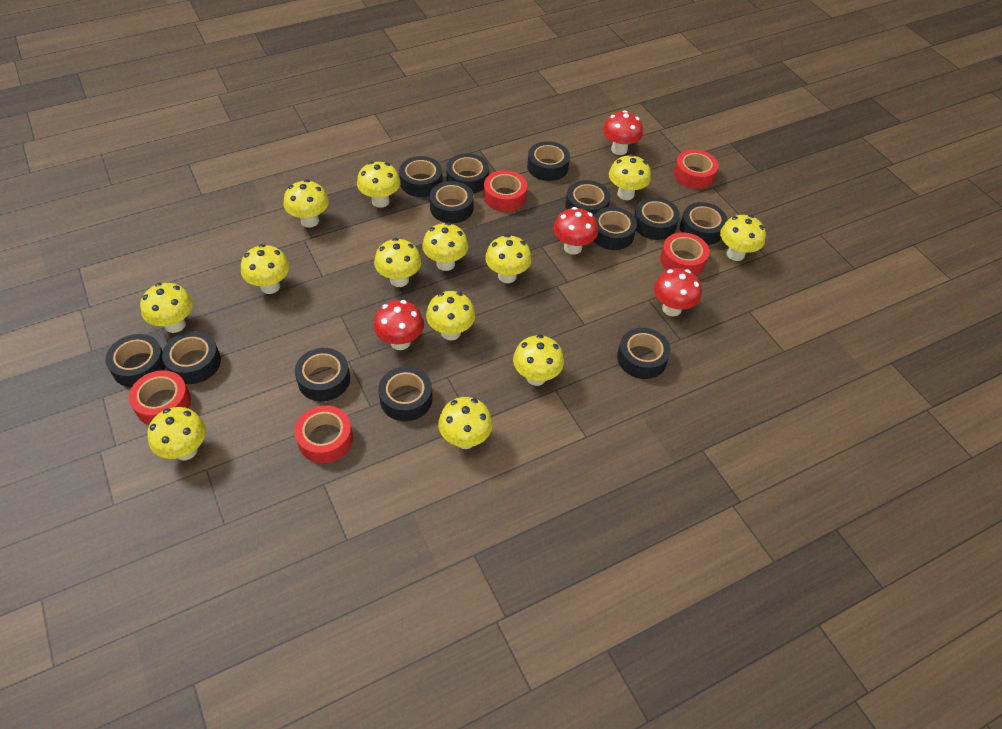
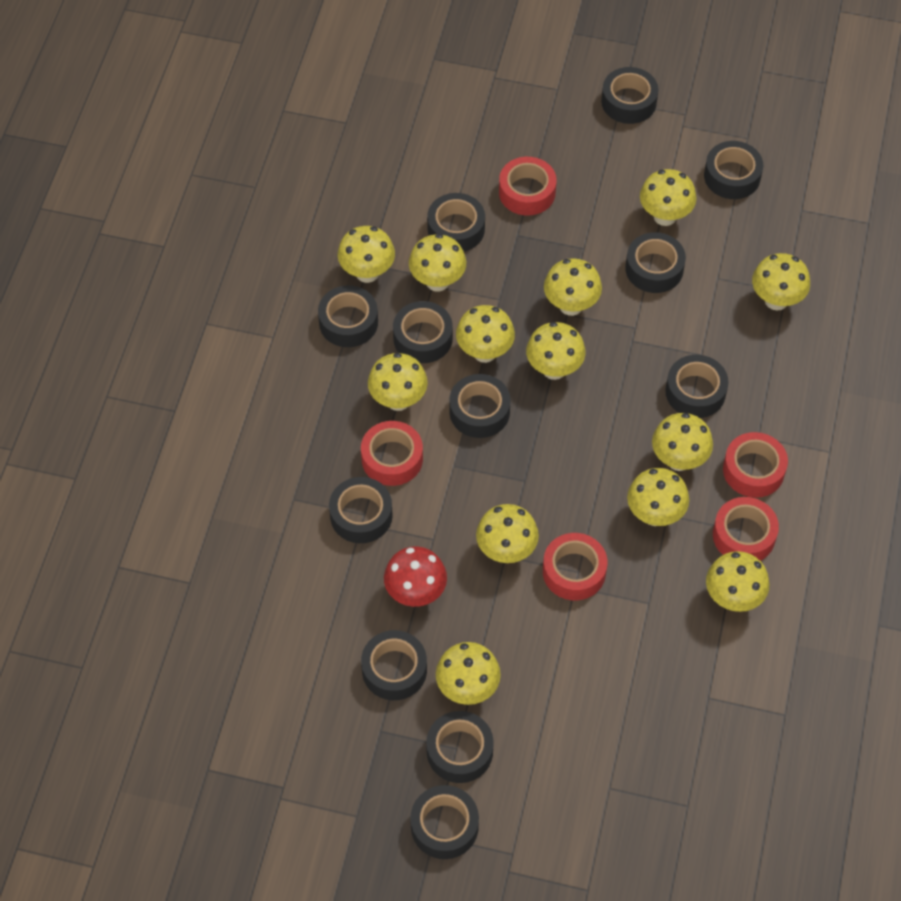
black tape: 13 -> 12
red mushroom: 4 -> 1

